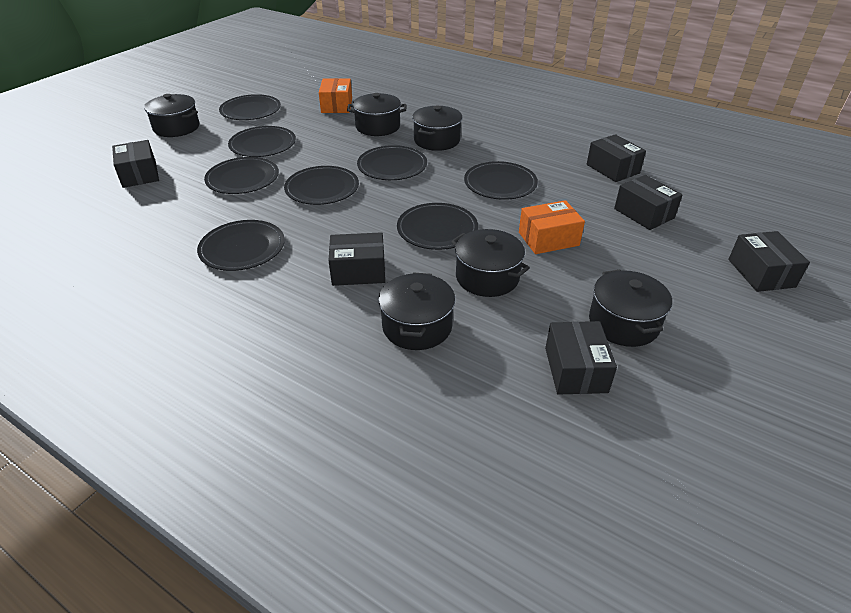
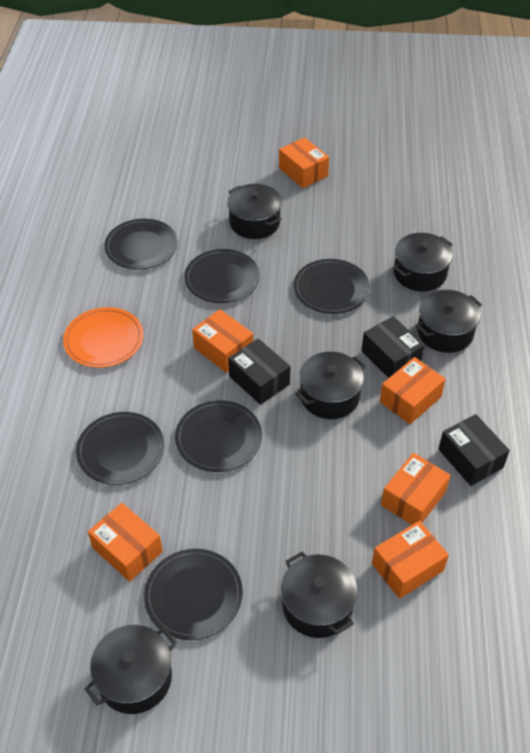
black box: 6 -> 3
black plate: 8 -> 6
orange box: 2 -> 6
orange plate: 0 -> 1

